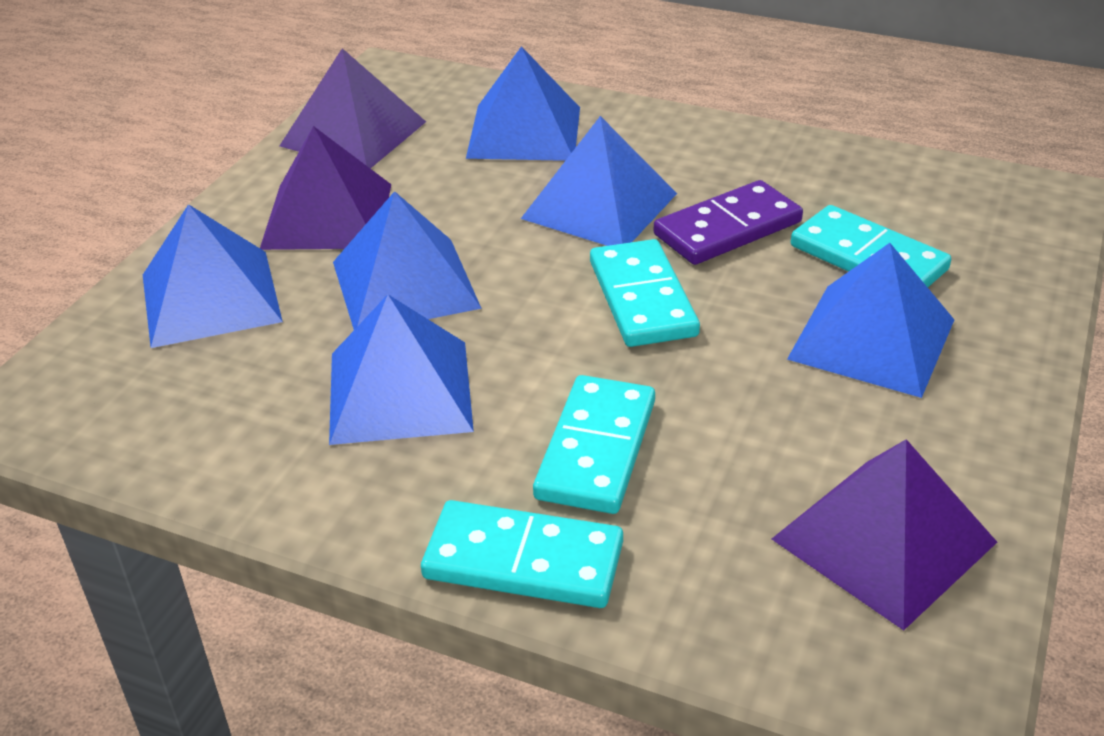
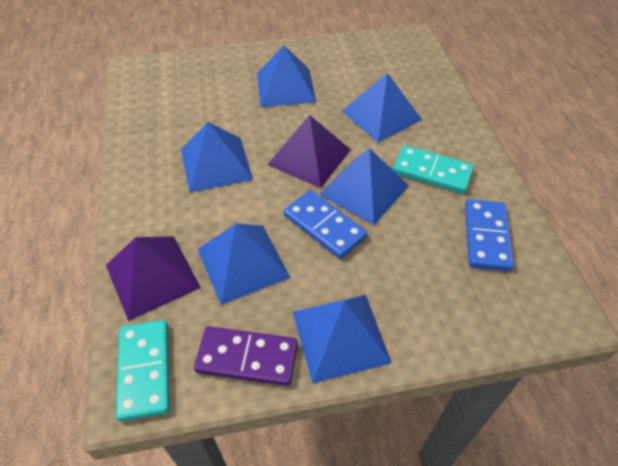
blue domino: 0 -> 2
purple pyramid: 3 -> 2
turquoise domino: 4 -> 2

